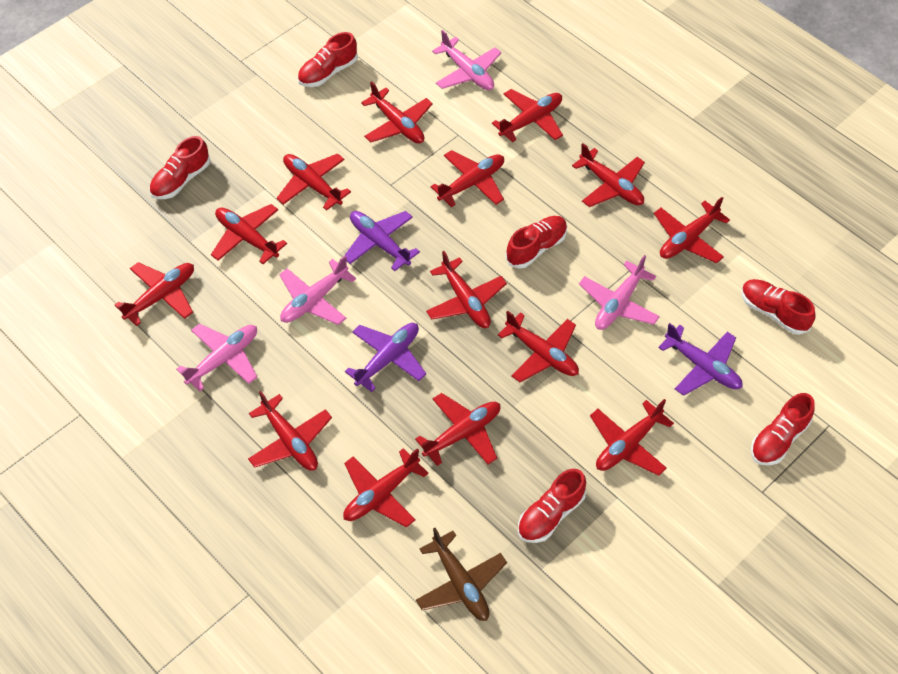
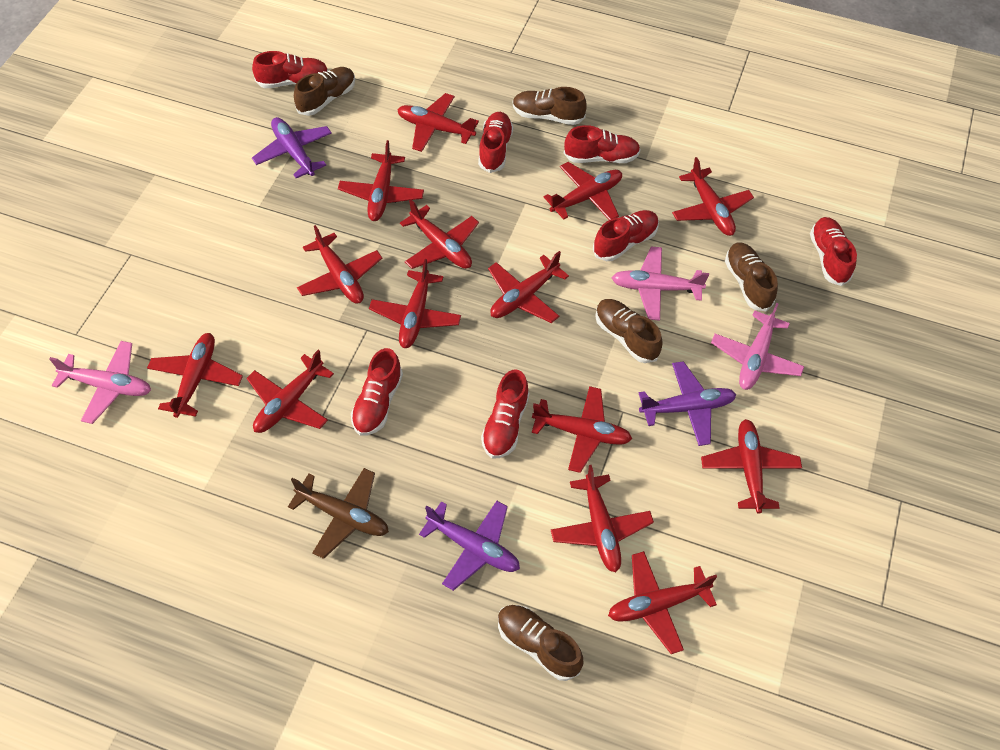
brown shoe: 0 -> 5
pink plane: 4 -> 3
red shoe: 6 -> 7

